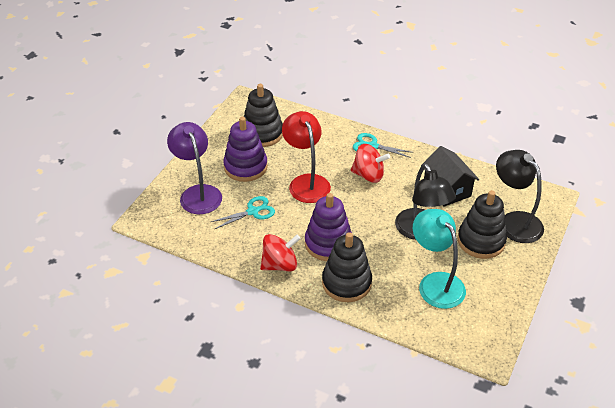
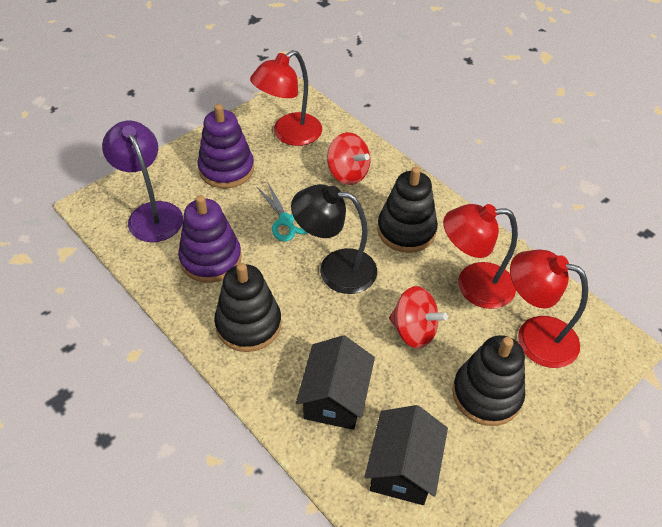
black house: 1 -> 2
black lamp: 2 -> 1
red lamp: 1 -> 3
turquoise lamp: 1 -> 0
turquoise scissors: 2 -> 1

